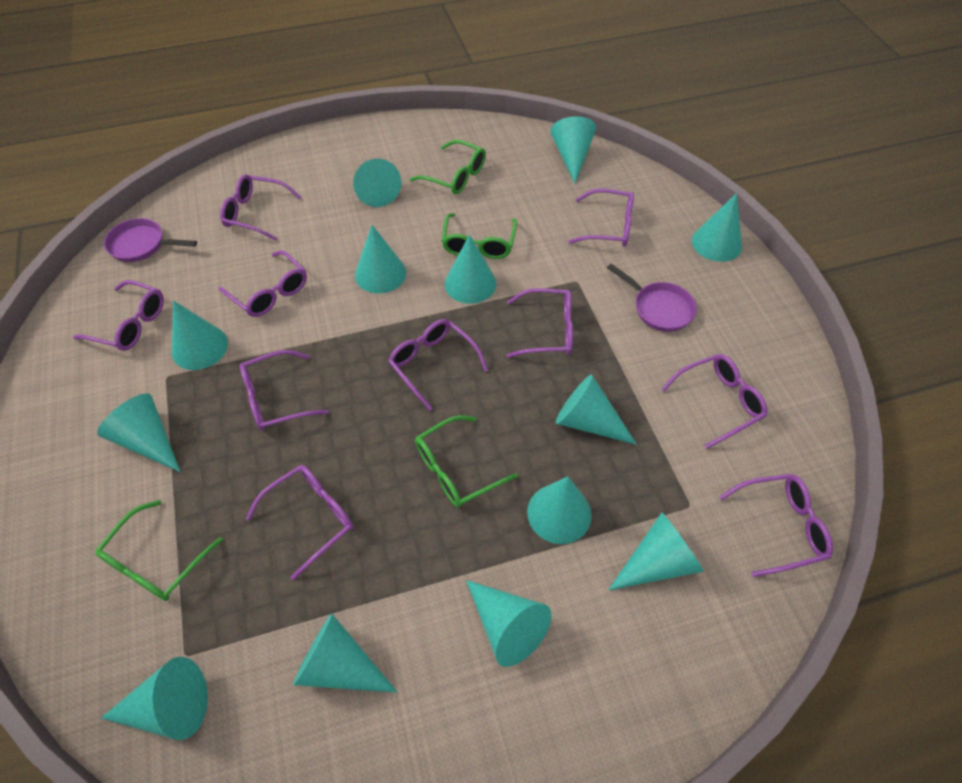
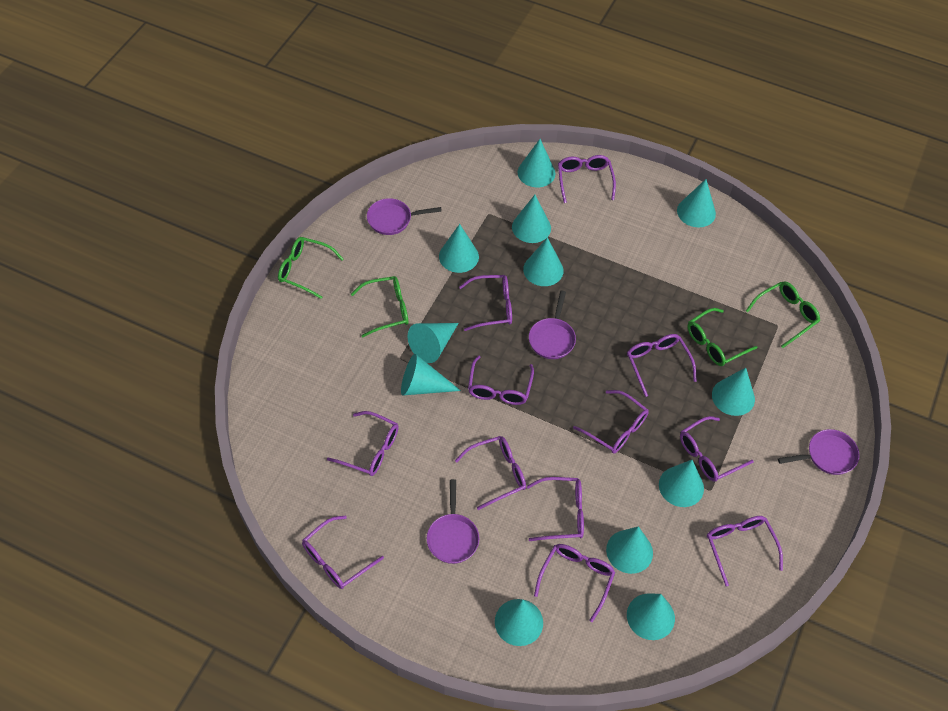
purple glasses: 10 -> 12
purple pan: 2 -> 4
turquoise cone: 13 -> 12

